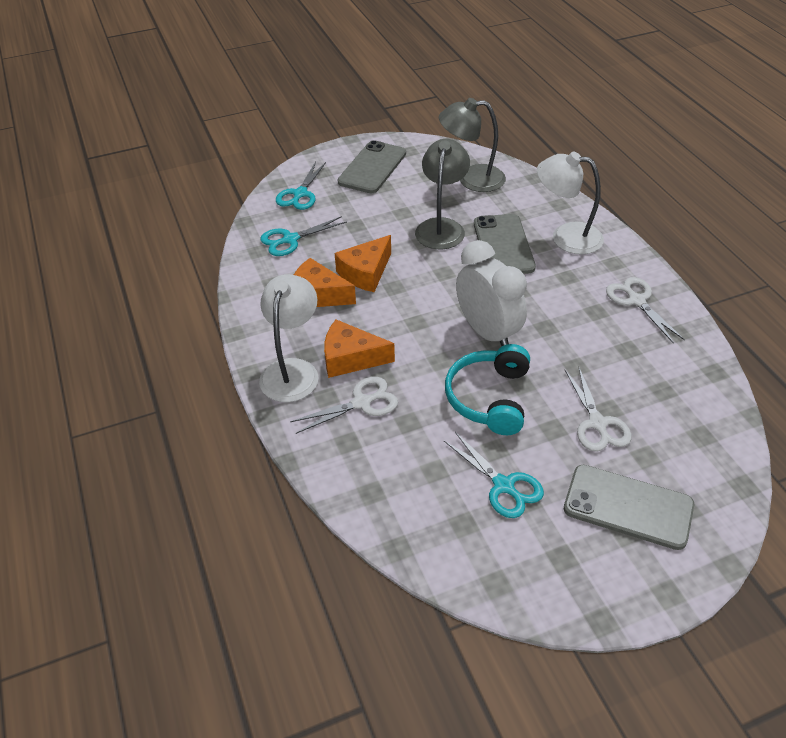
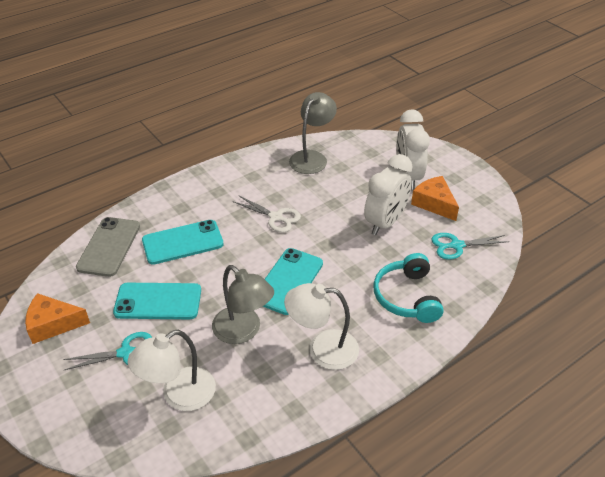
grey phone: 3 -> 1
orange cheese: 3 -> 2
turquoise phone: 0 -> 3
turquoise scissors: 3 -> 2
white clock: 1 -> 2
white scissors: 3 -> 1

